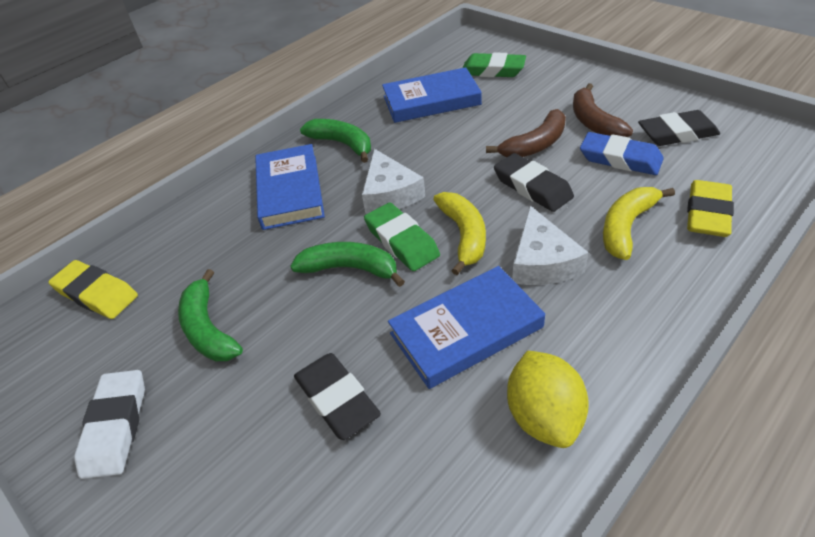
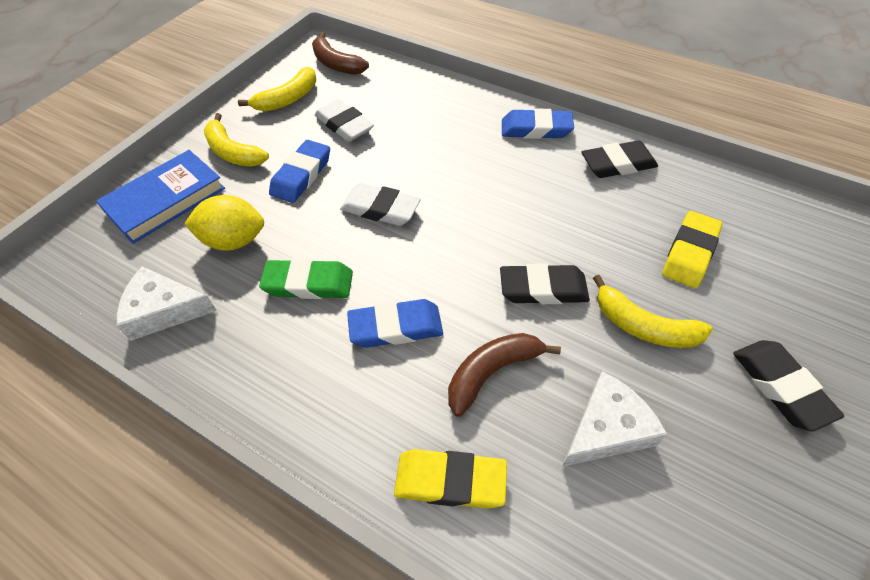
blue book: 3 -> 1
blue eraser: 1 -> 3
green banana: 3 -> 0
green eraser: 2 -> 1
white eraser: 1 -> 2
yellow banana: 2 -> 3

